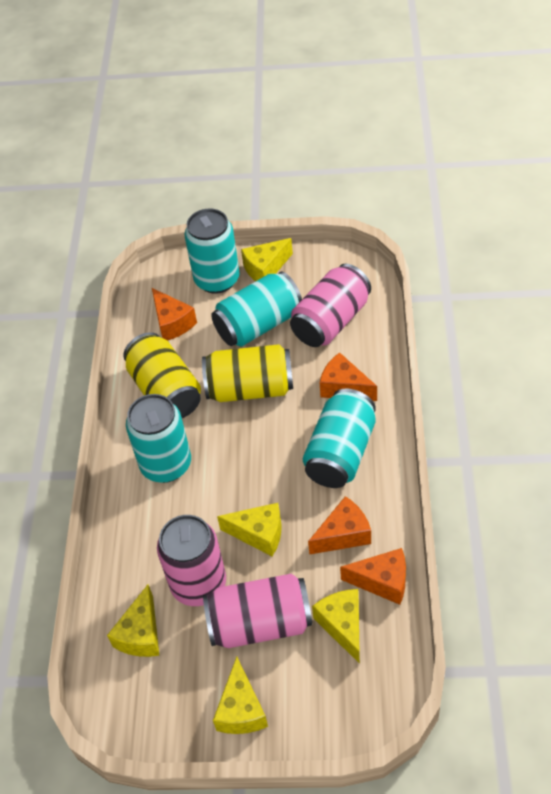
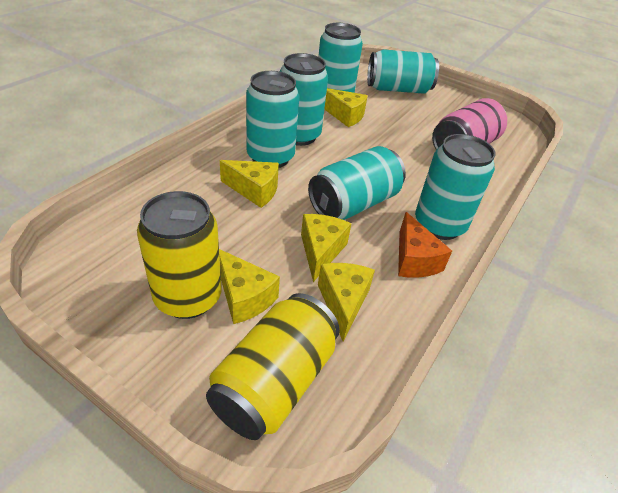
orange cheese: 4 -> 1
pink can: 3 -> 1
turquoise can: 4 -> 6

